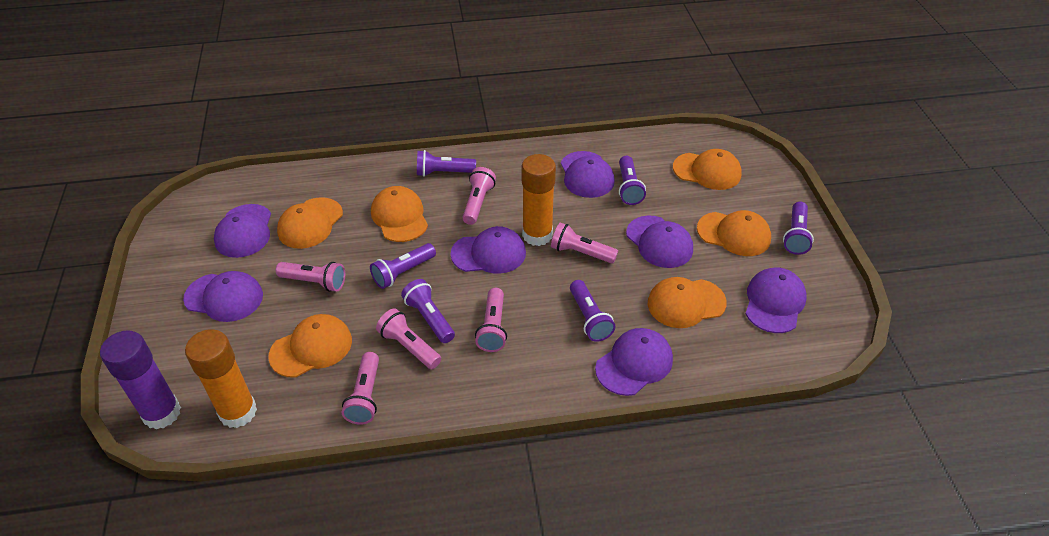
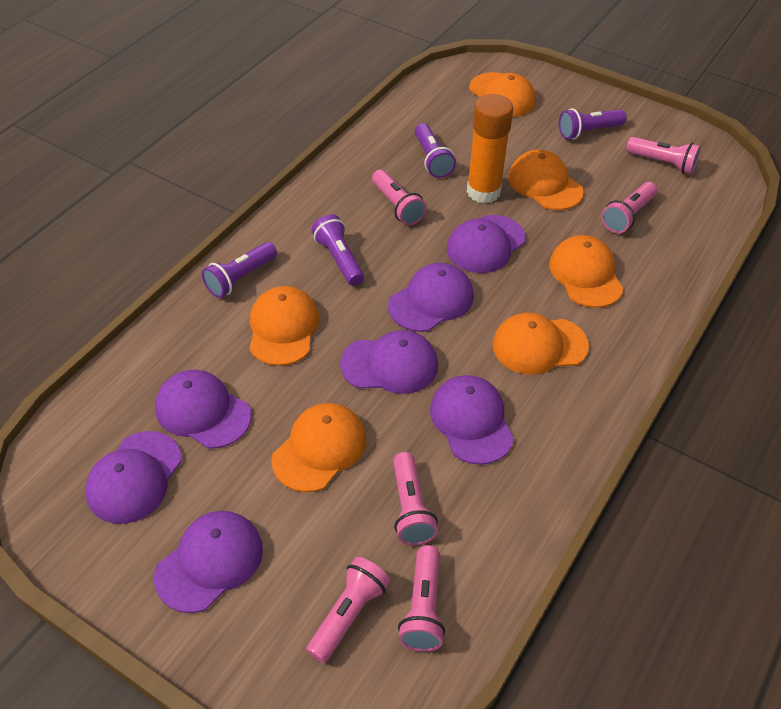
orange glue stick: 2 -> 1
purple flashlight: 6 -> 4
purple glue stick: 1 -> 0

